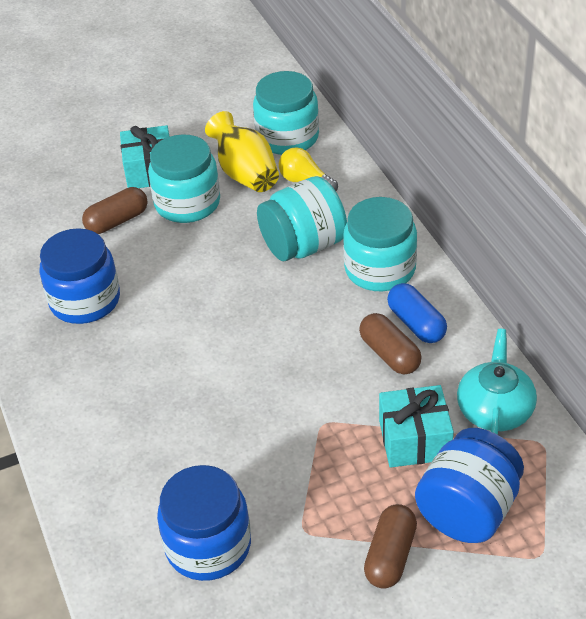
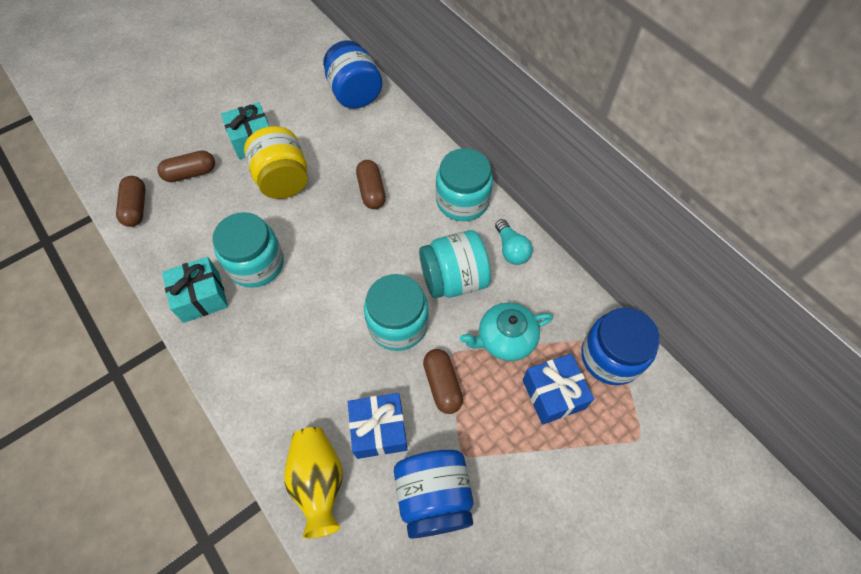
blue capsule: 1 -> 0
blue gift: 0 -> 2
brown capsule: 3 -> 4
turquoise light bulb: 0 -> 1
yellow jar: 0 -> 1
yellow light bulb: 1 -> 0

